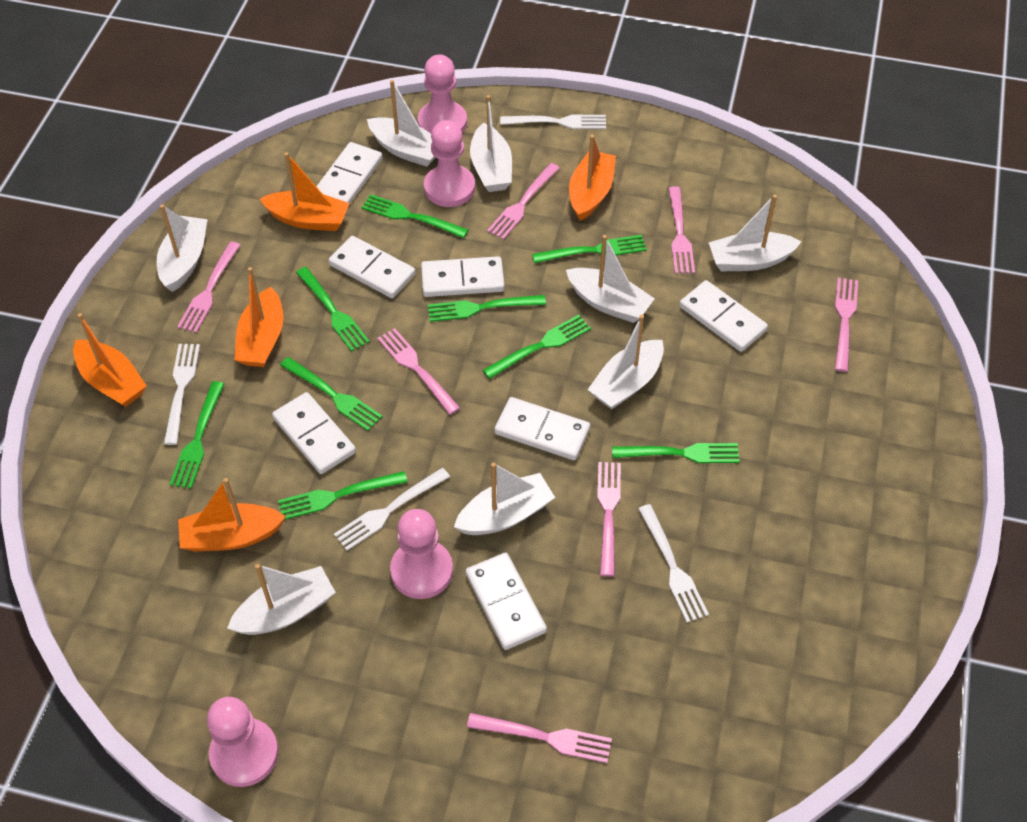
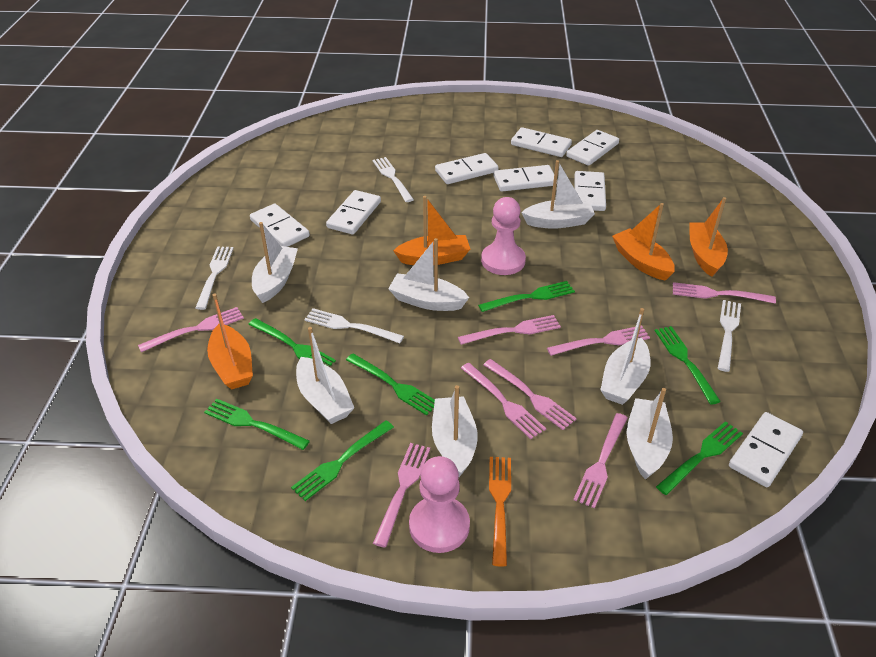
green fork: 9 -> 7
orange boat: 5 -> 4
orange fork: 0 -> 1
pink fork: 7 -> 8
pink pawn: 4 -> 2
white boat: 8 -> 7
white domino: 7 -> 8

